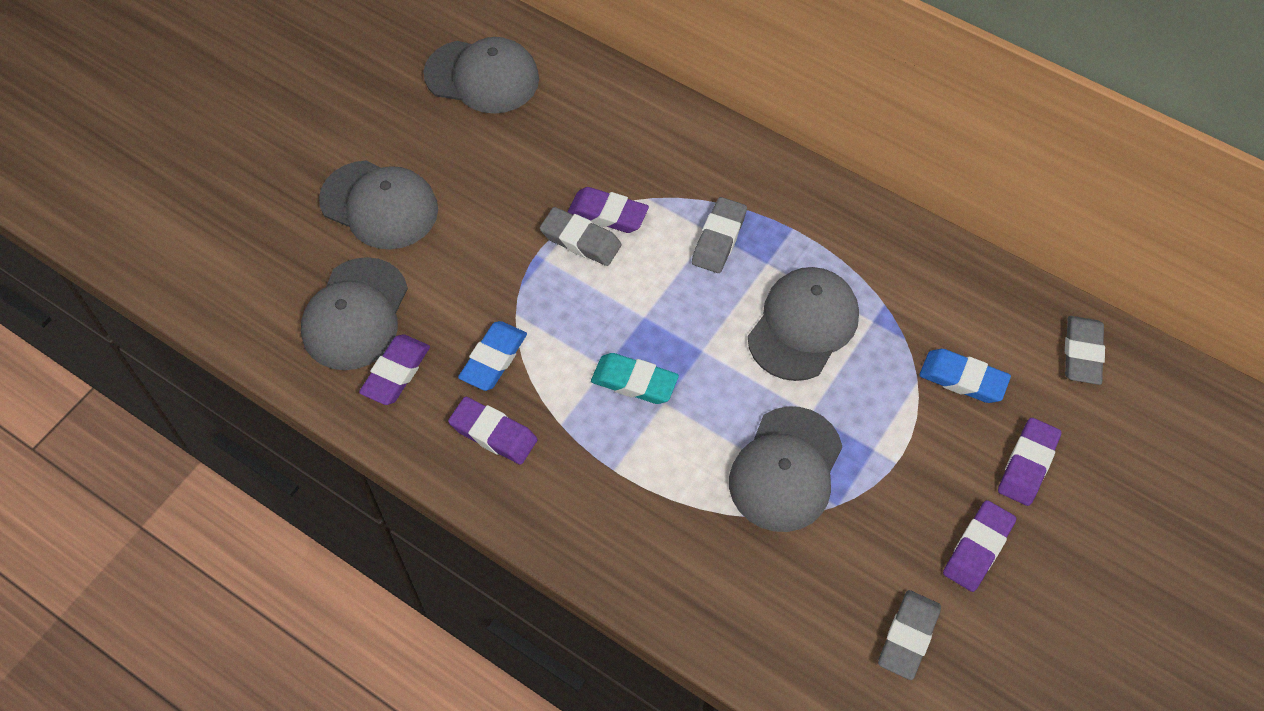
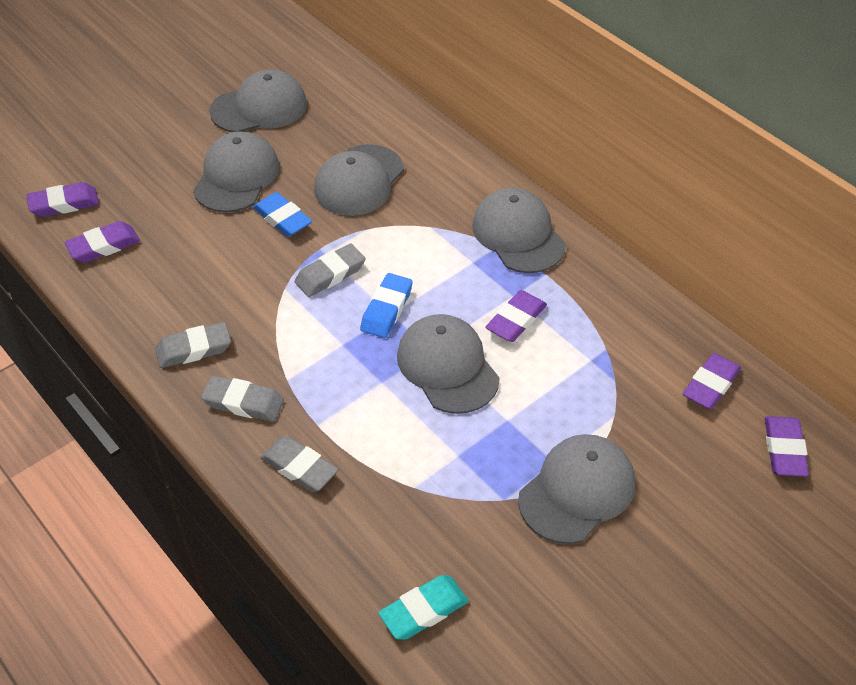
grey cap: 5 -> 6

